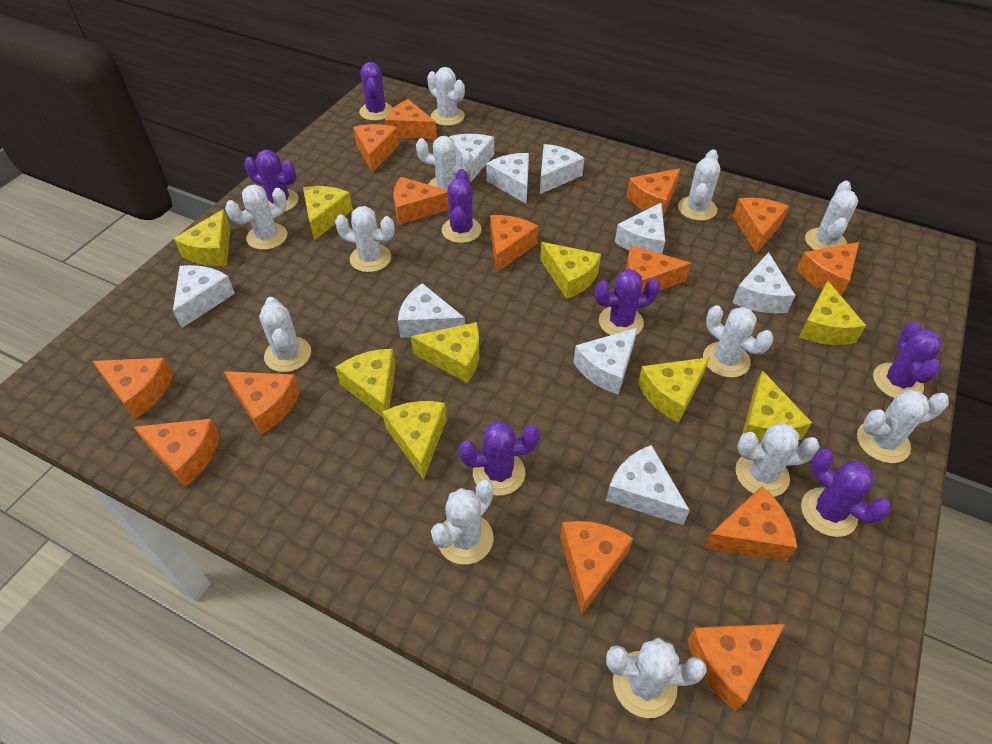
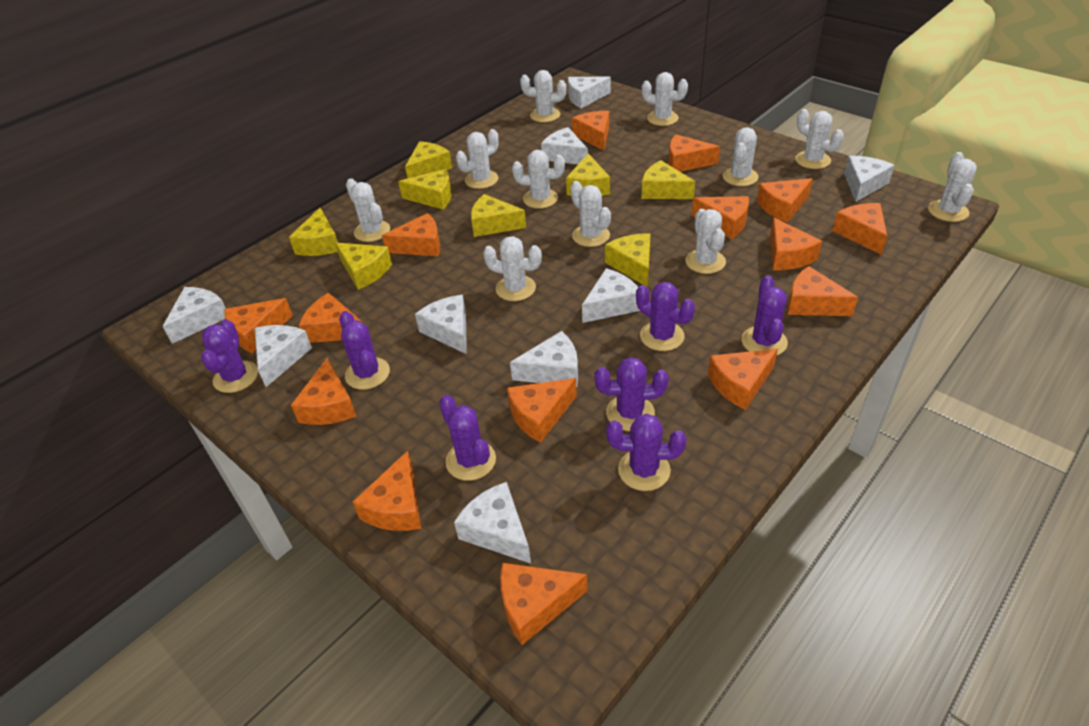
orange cheese: 14 -> 15
white cactus: 12 -> 11
yellow cheese: 9 -> 8

